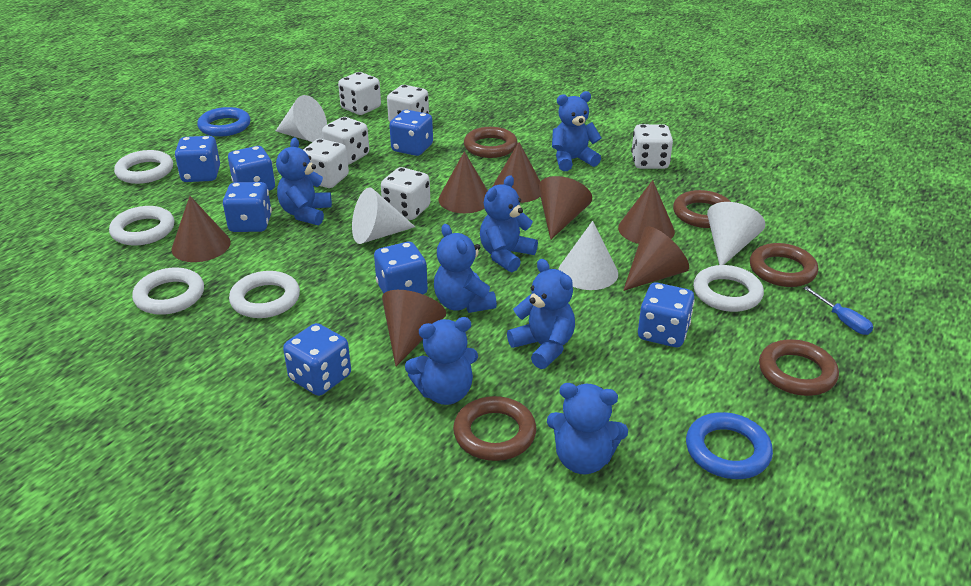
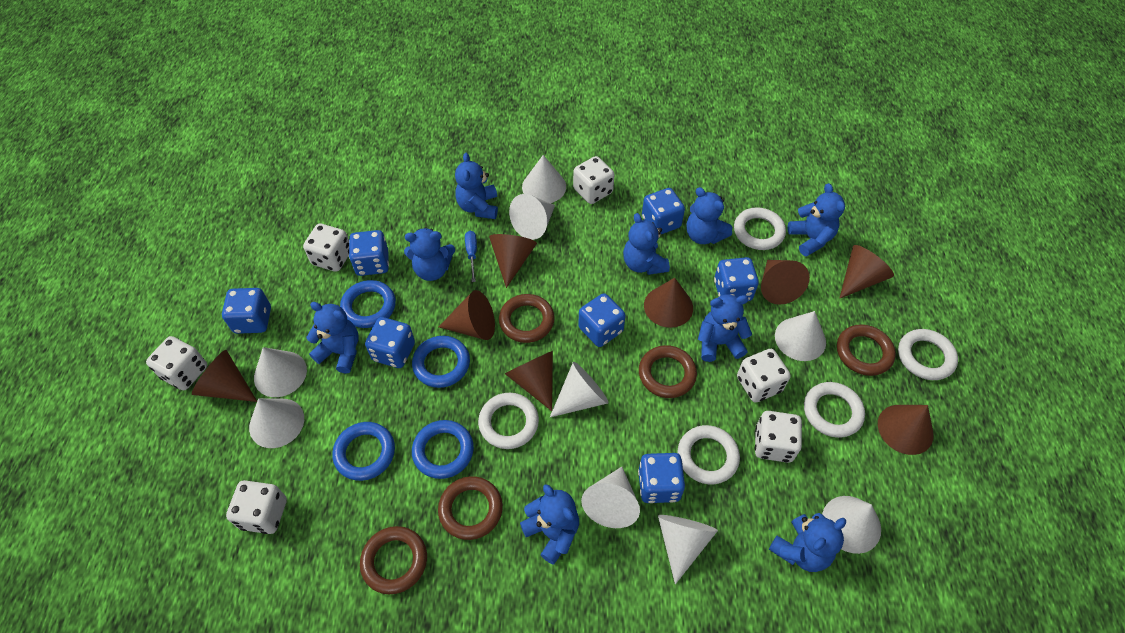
blue ring: 2 -> 4
blue teddy bear: 7 -> 9
brown cone: 7 -> 8
white cone: 4 -> 9

